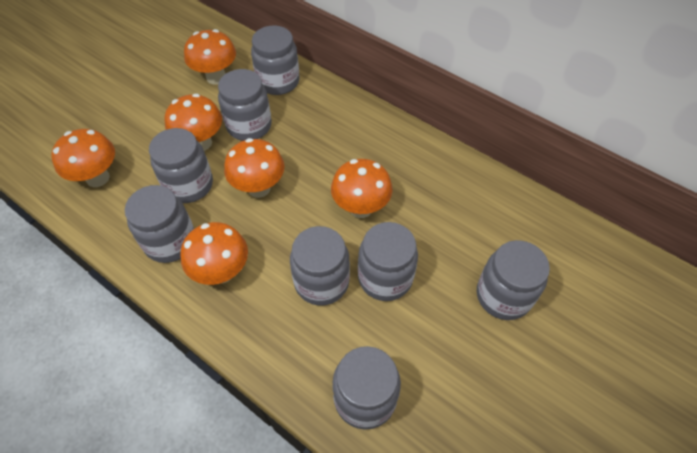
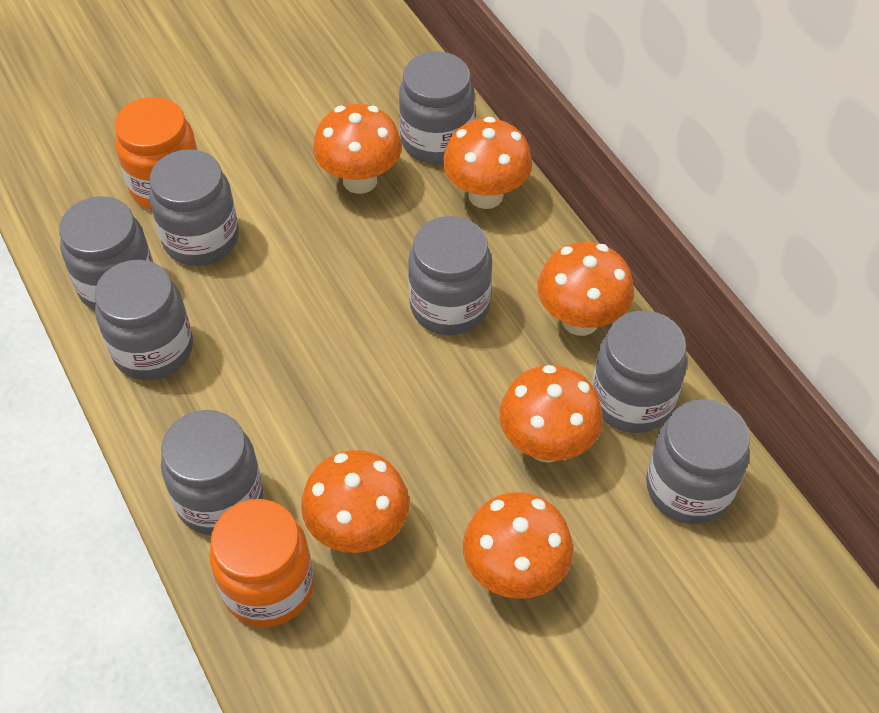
orange jar: 0 -> 2

